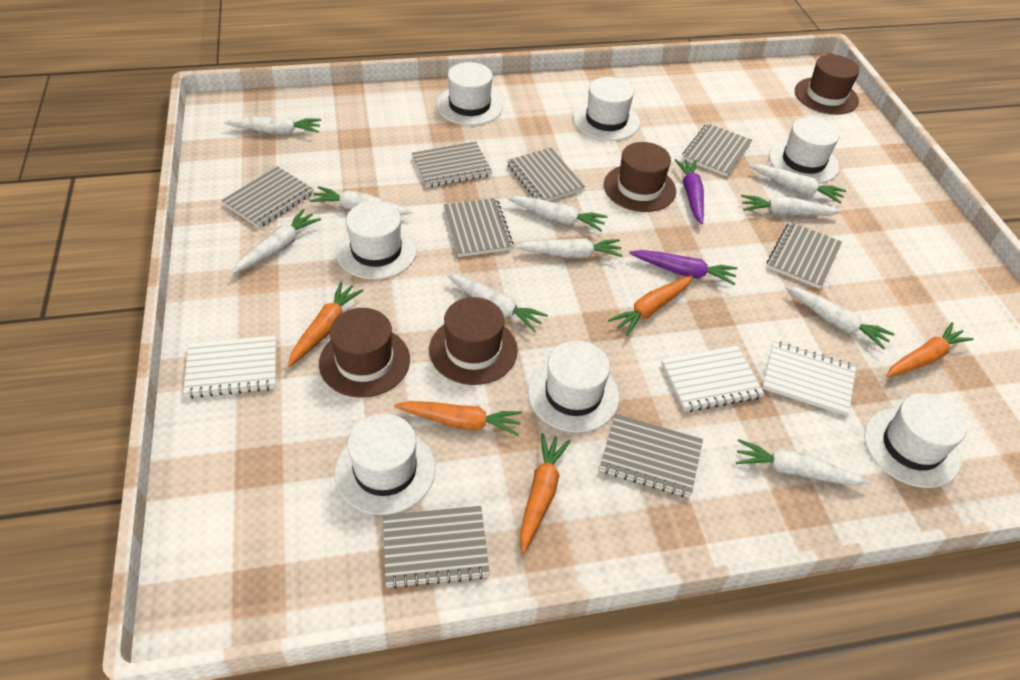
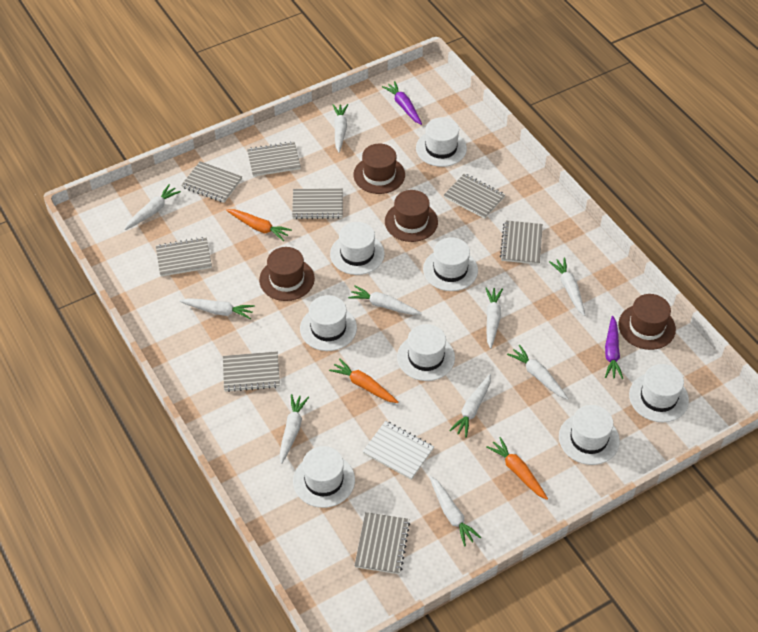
orange carrot: 5 -> 3
white hat: 7 -> 8
white notebook: 3 -> 1

